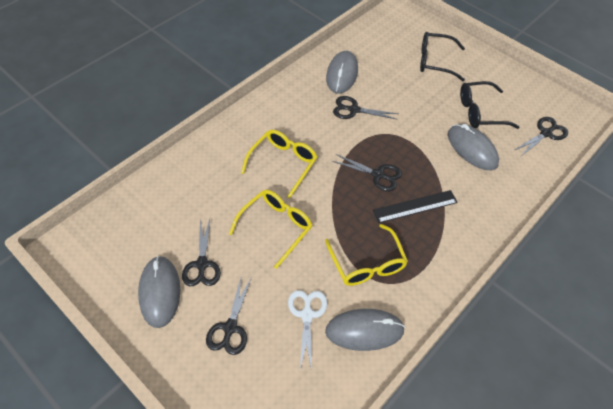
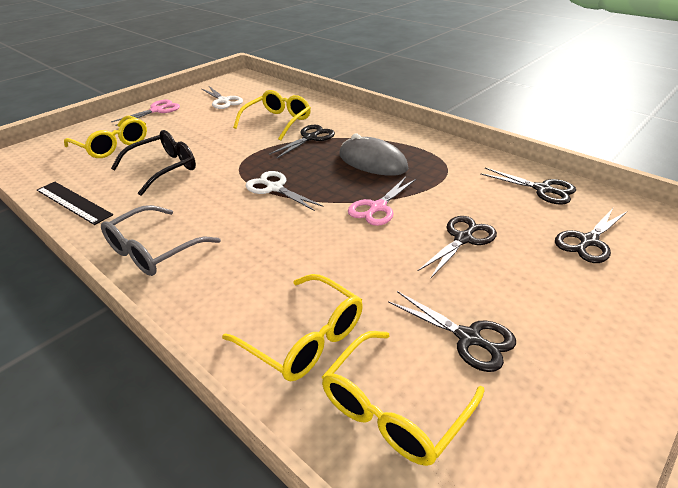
black glasses: 2 -> 1
grey glasses: 0 -> 1
grey mouse: 4 -> 1
pink scissors: 0 -> 2
white scissors: 1 -> 2
yellow glasses: 3 -> 4

